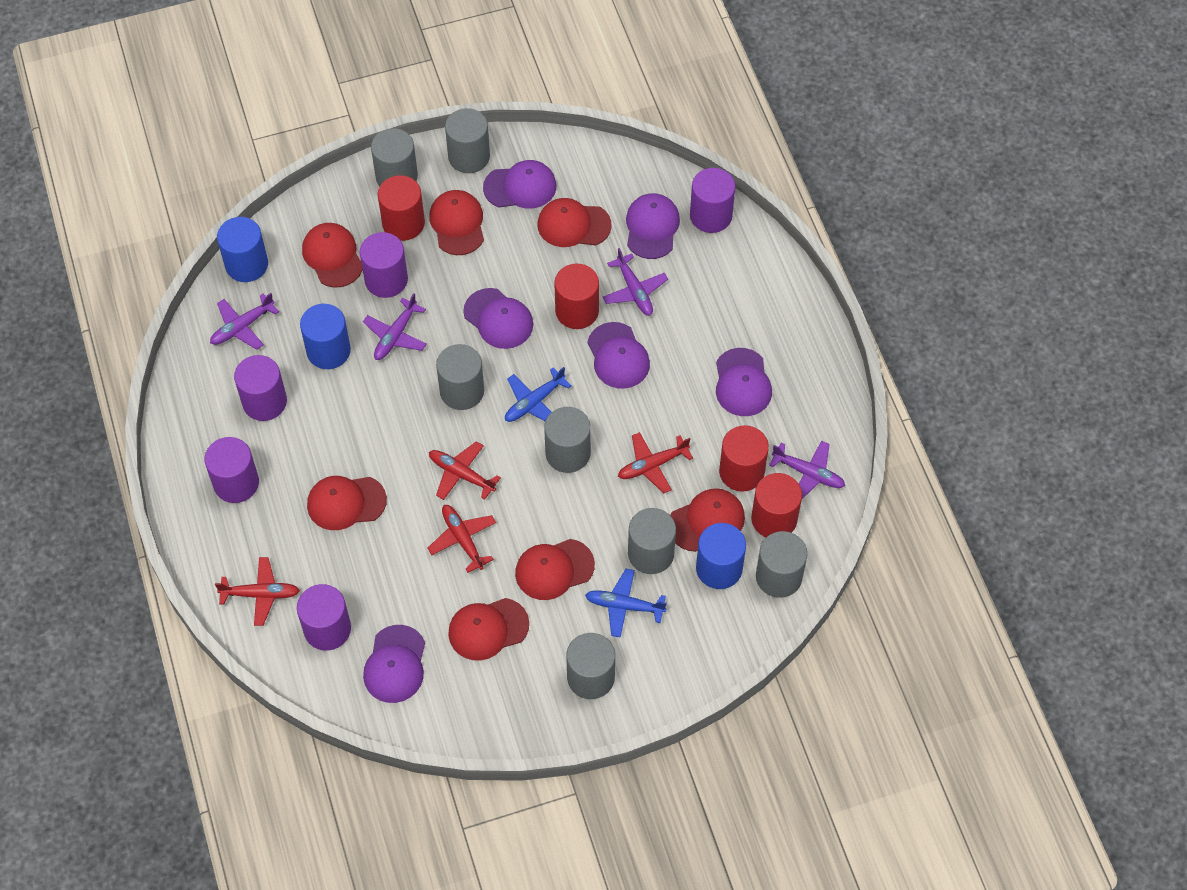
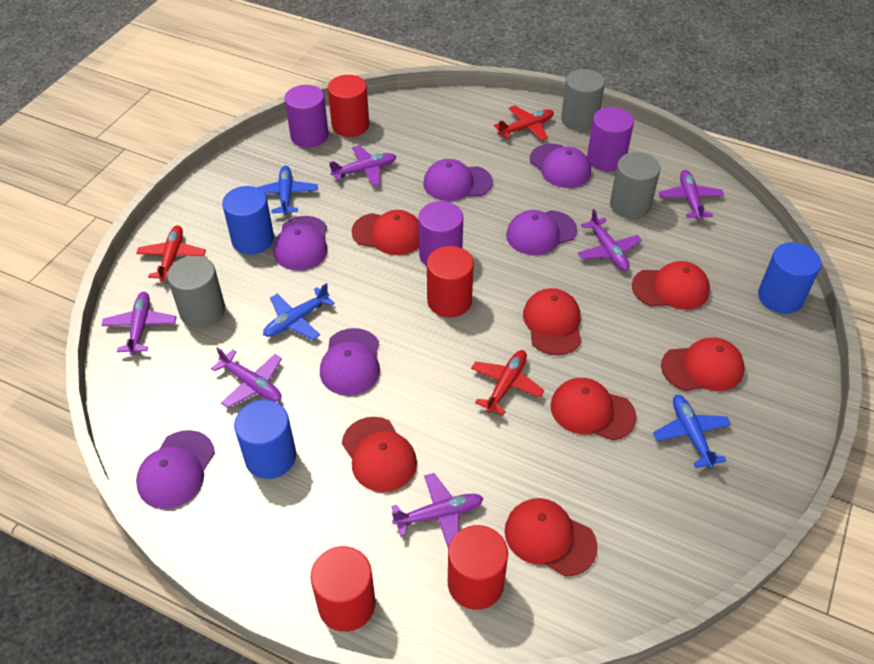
blue plane: 2 -> 3
grey cylinder: 7 -> 3
purple cylinder: 5 -> 3
purple plane: 4 -> 6
red plane: 4 -> 3

